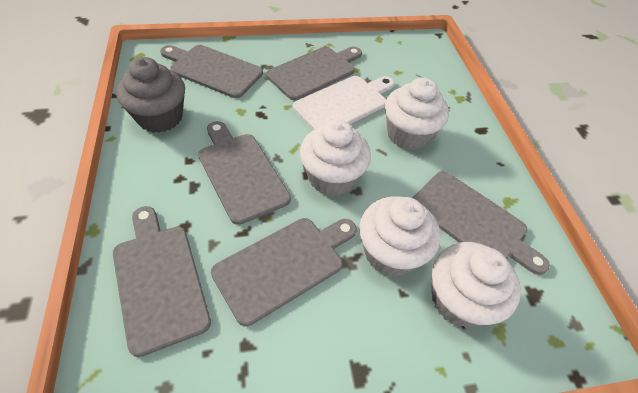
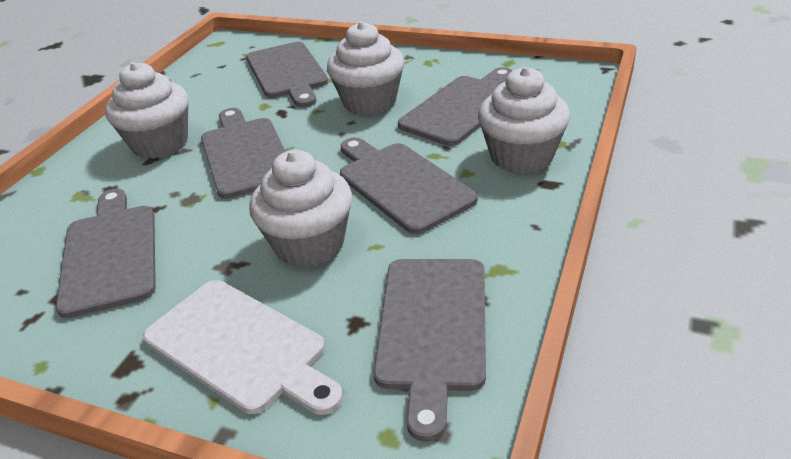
grey cupcake: 1 -> 0

